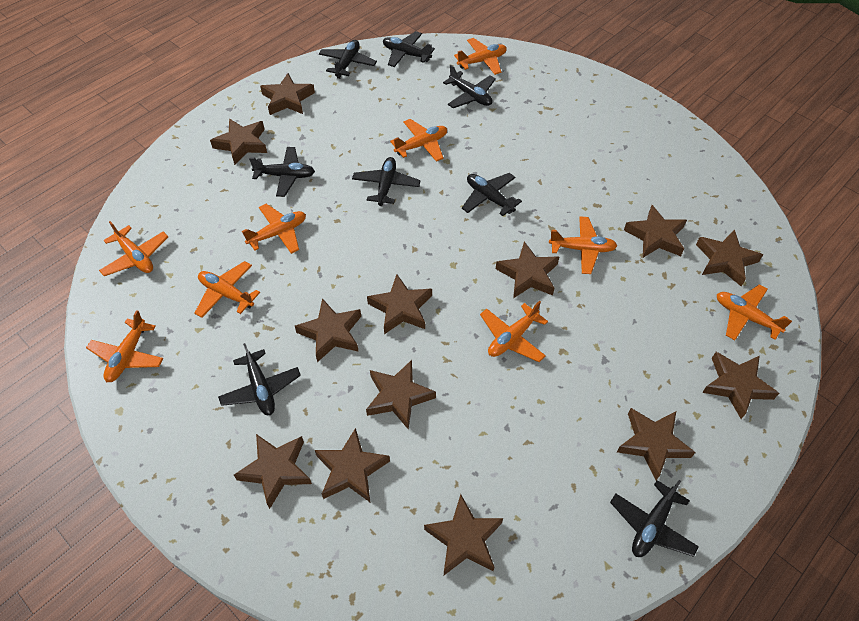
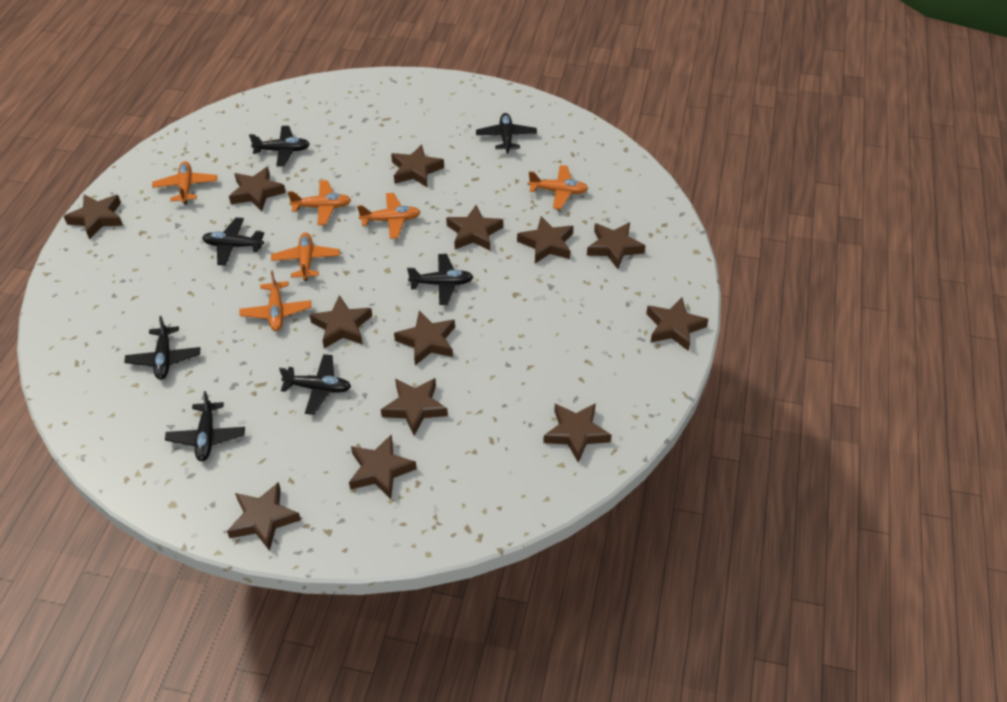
black plane: 8 -> 7
orange plane: 9 -> 6

